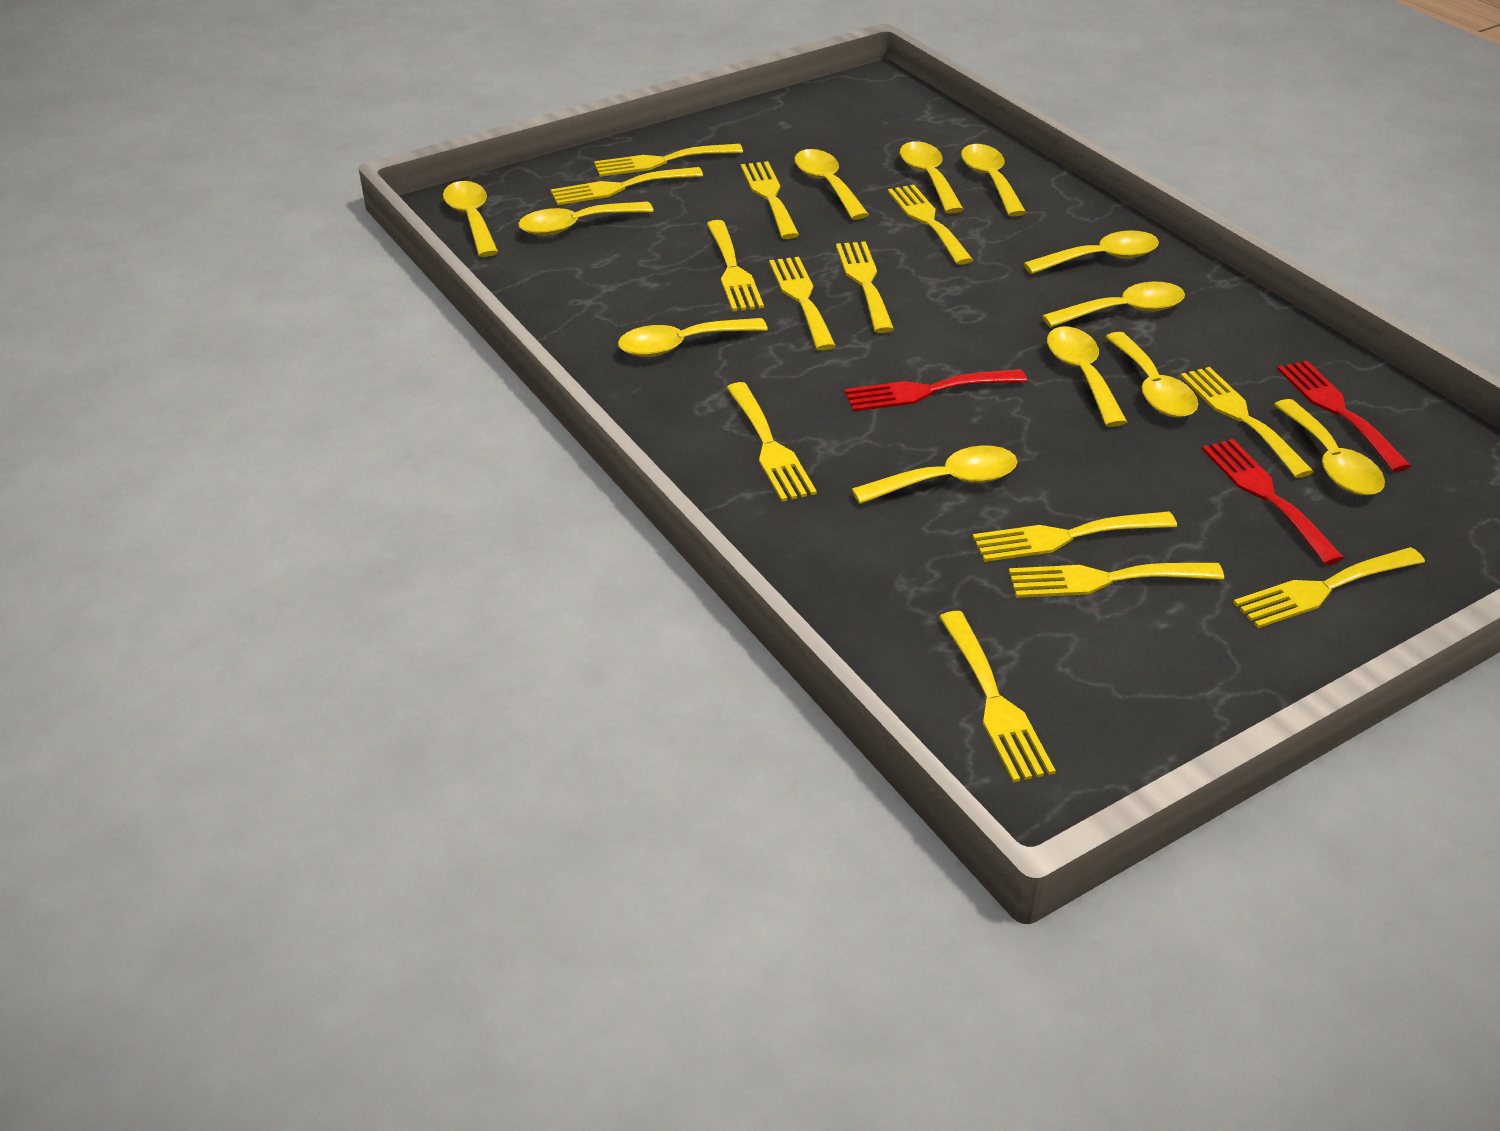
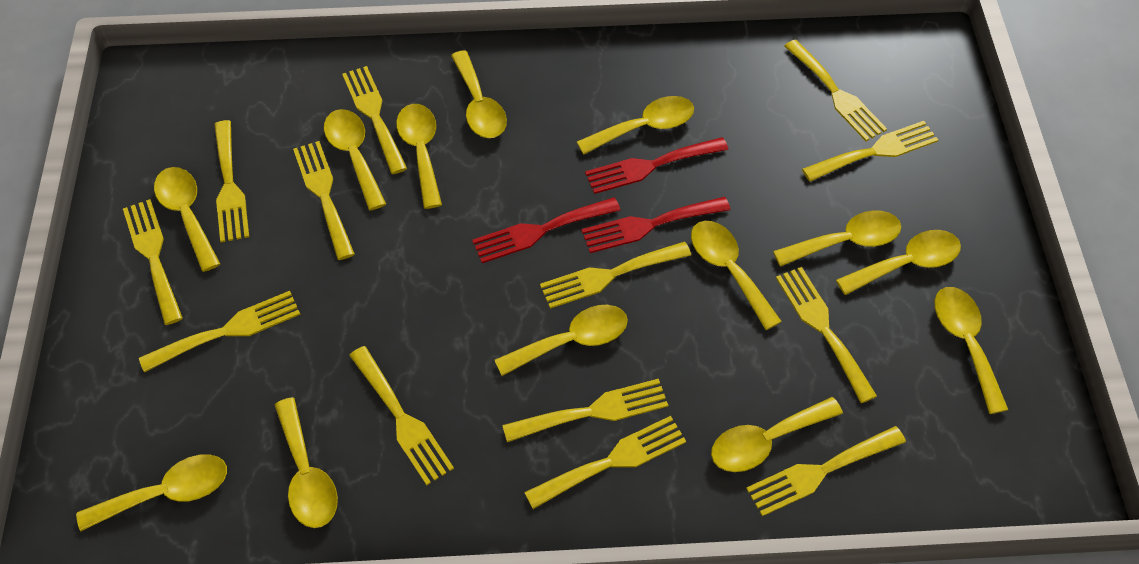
yellow spoon: 12 -> 13

